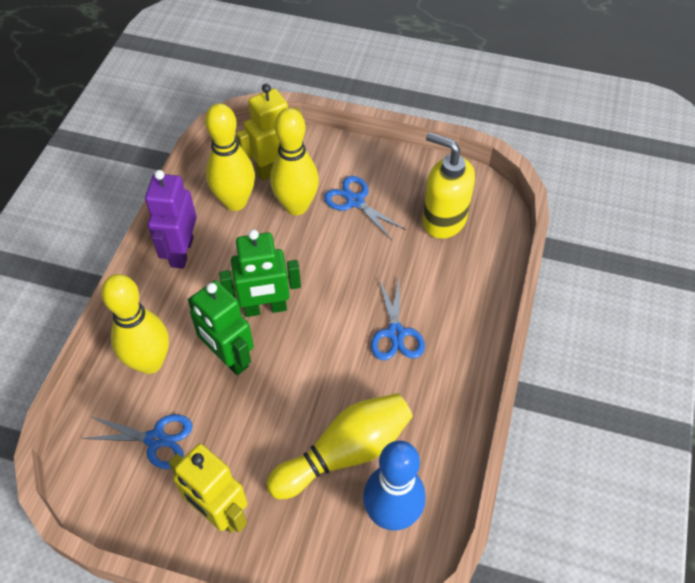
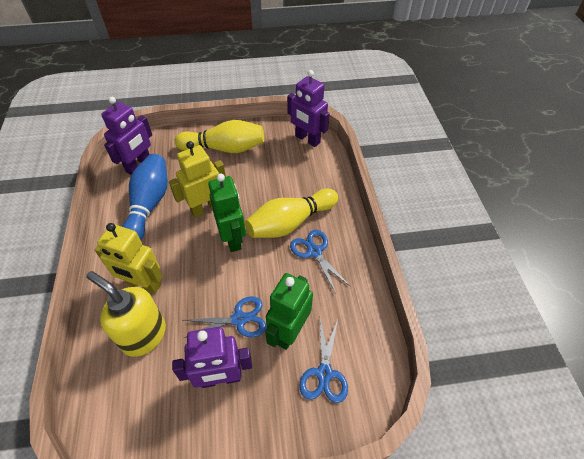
purple robot: 1 -> 3
yellow bowling pin: 4 -> 2

